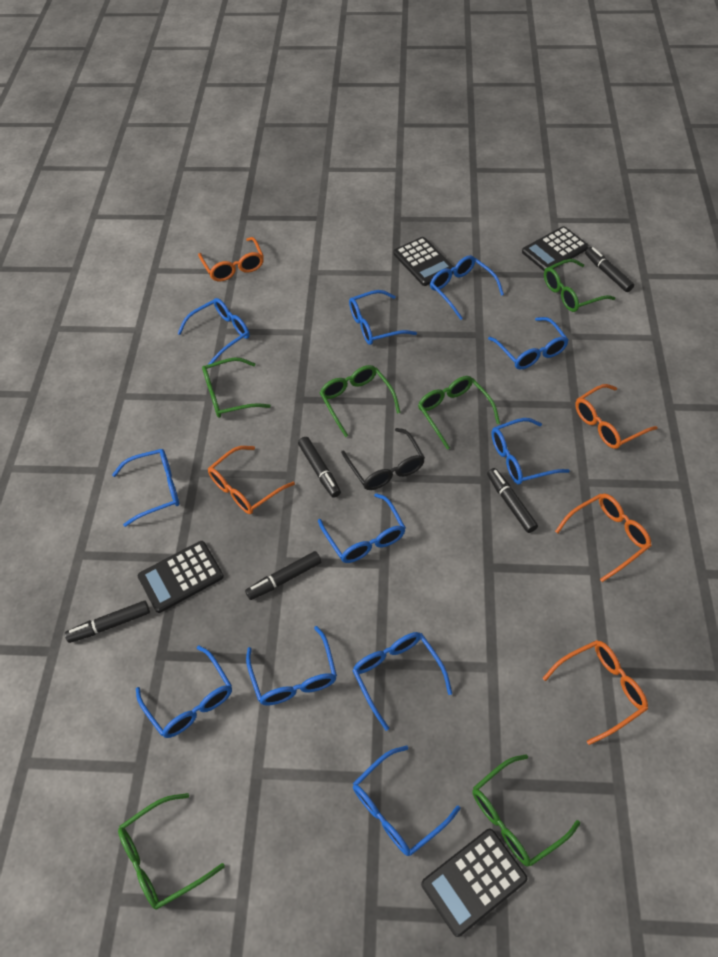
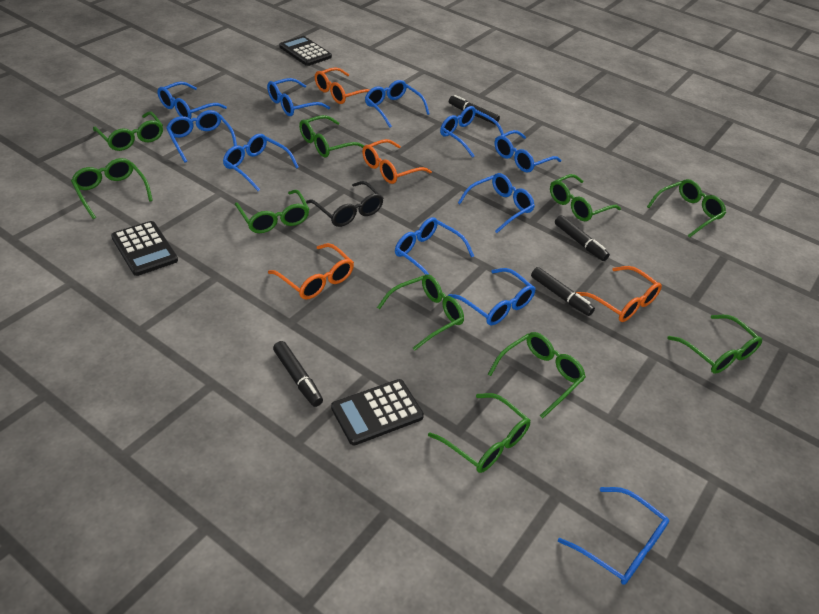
black calculator: 4 -> 3
black marker: 5 -> 4
green glasses: 6 -> 10
orange glasses: 5 -> 4

